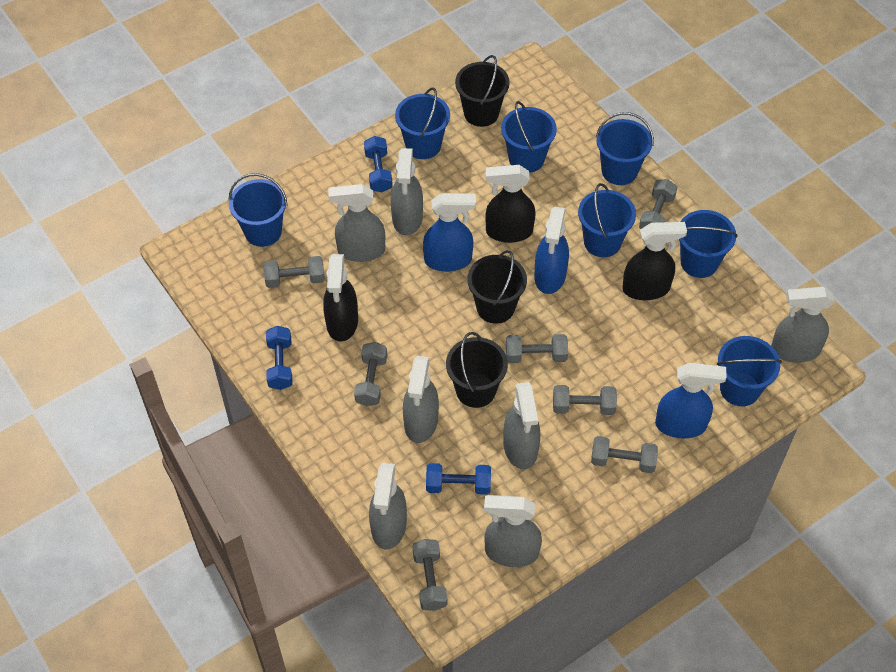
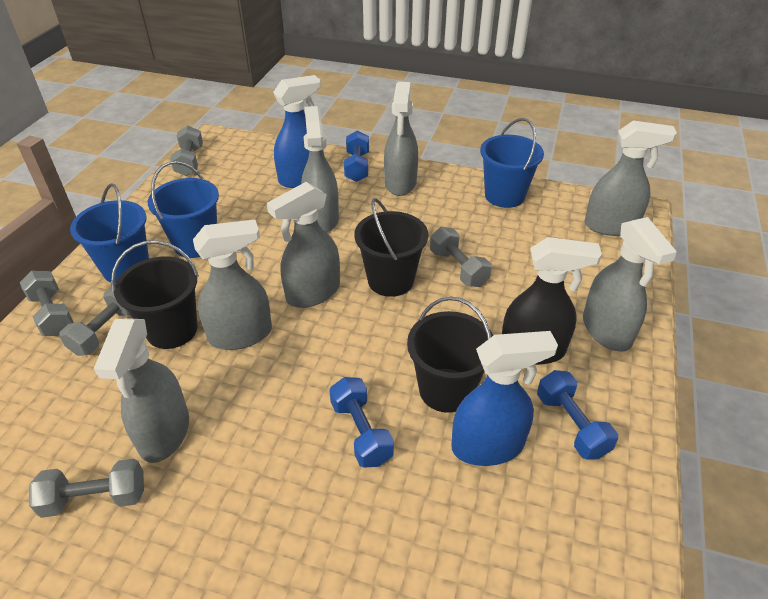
black spray bottle: 3 -> 1
blue bucket: 7 -> 3
blue spray bottle: 3 -> 2
grey dumbbell: 7 -> 5

